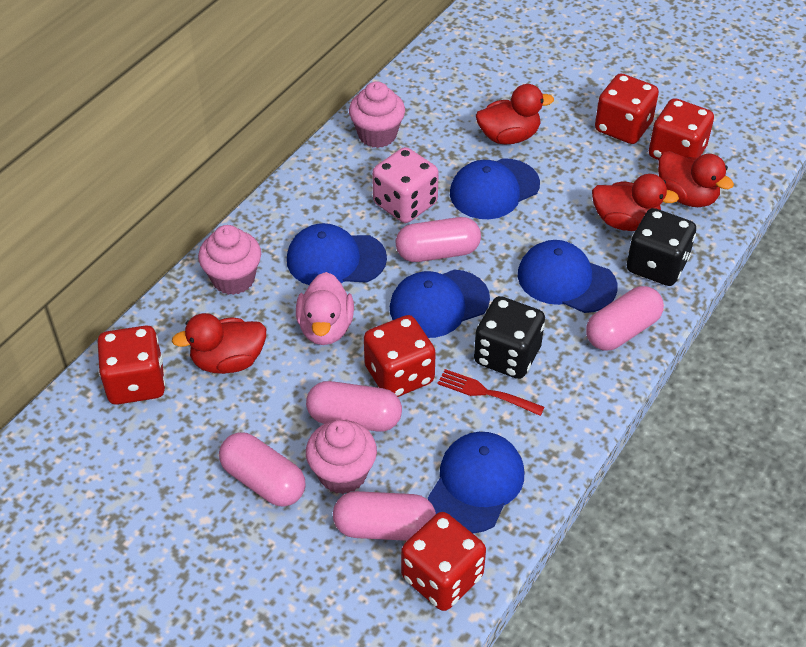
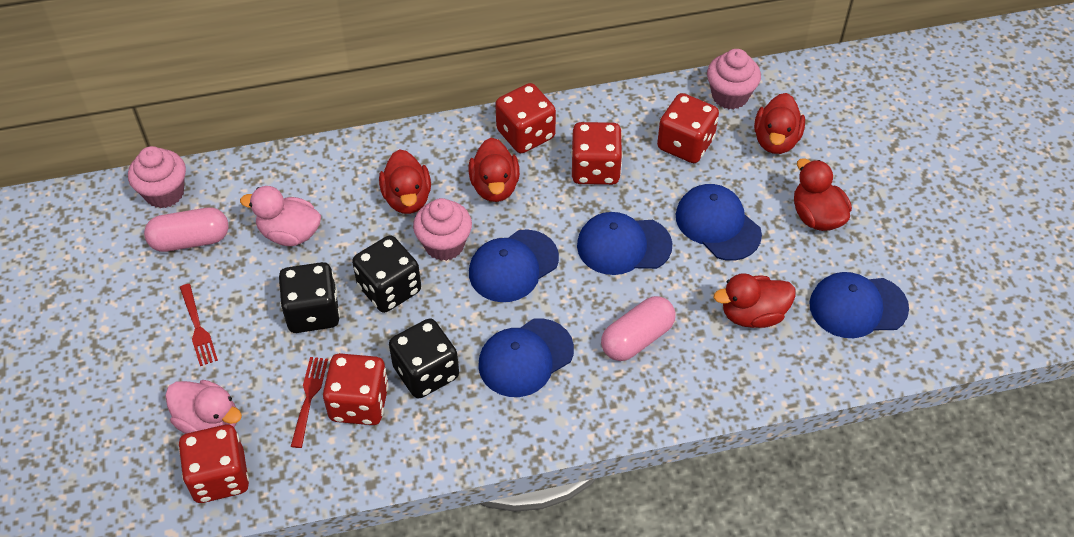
black dice: 2 -> 3
pink capsule: 5 -> 2
pink dice: 1 -> 0
pink duck: 1 -> 2
red duck: 4 -> 5
red fork: 1 -> 2

